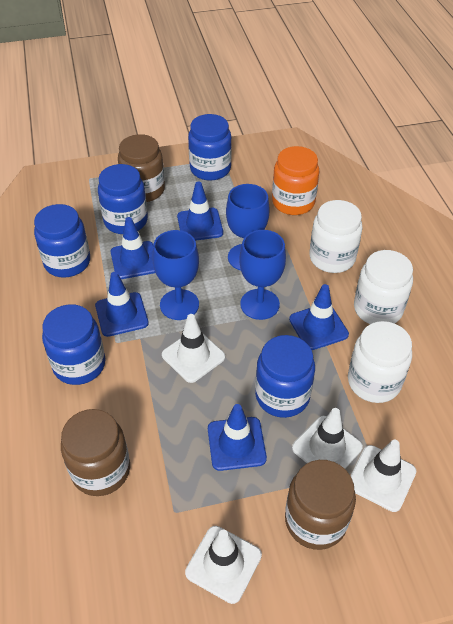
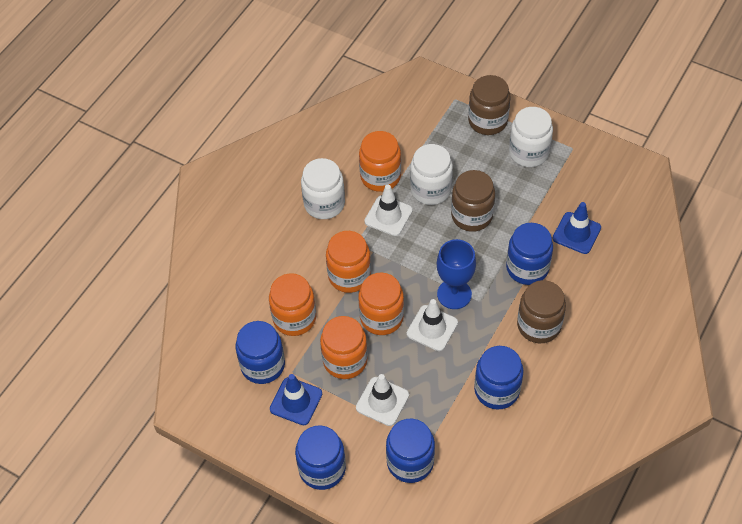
blue goblet: 3 -> 1
blue traffic cone: 5 -> 2
orange jar: 1 -> 5
white traffic cone: 4 -> 3

